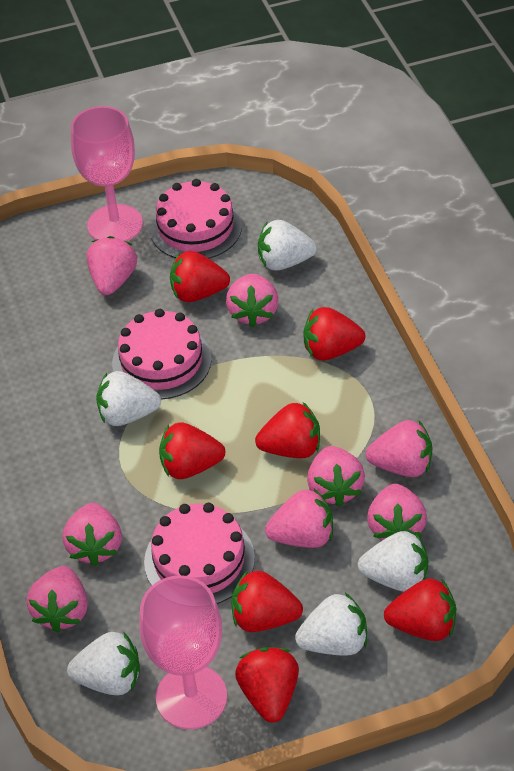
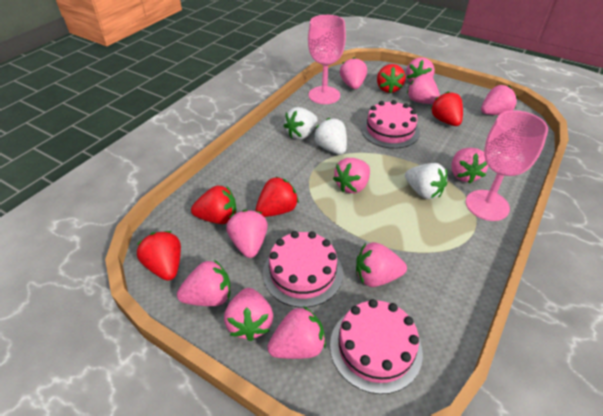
pink strawberry: 8 -> 11
red strawberry: 7 -> 5
white strawberry: 5 -> 3

